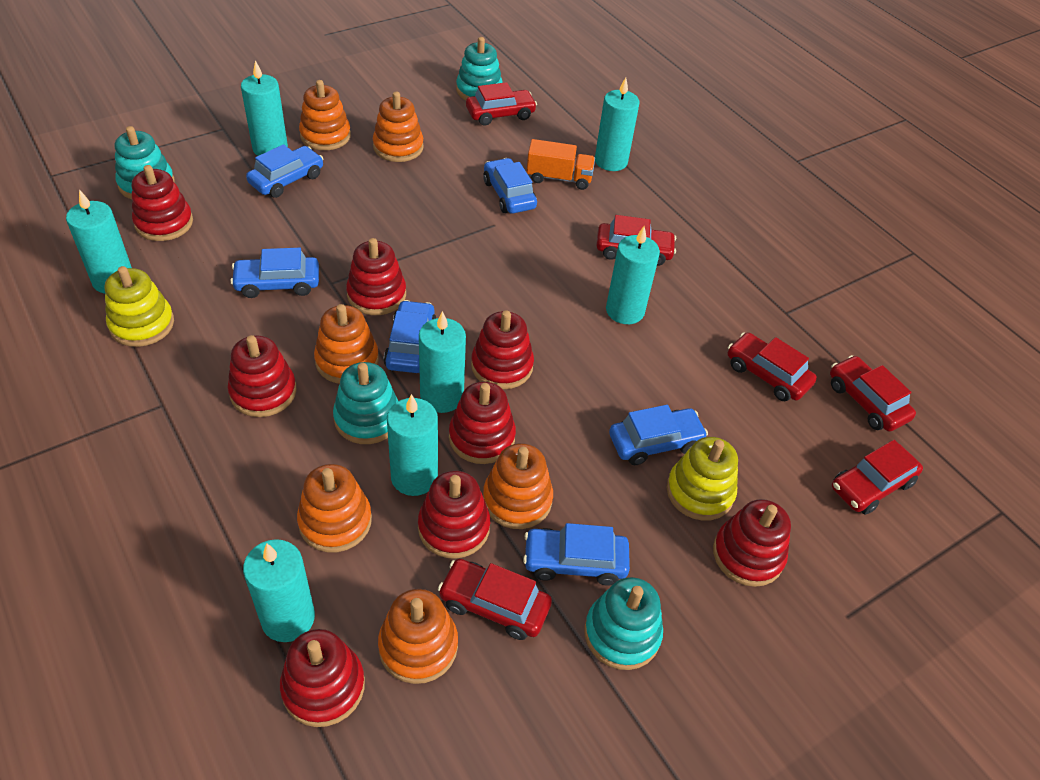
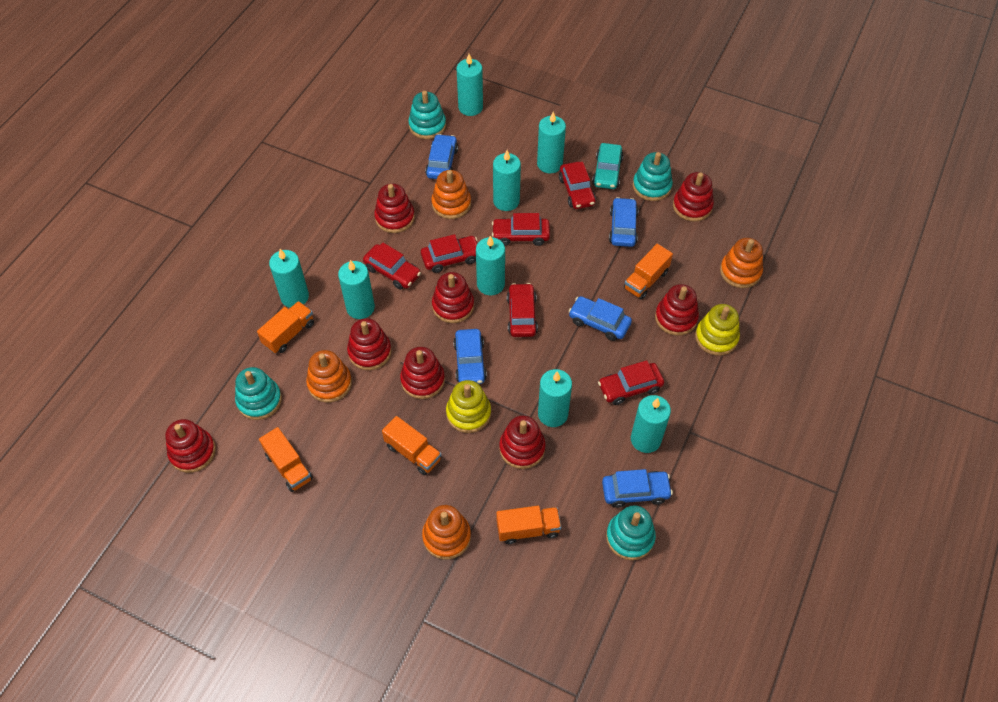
blue car: 6 -> 5
orange stacking toy: 6 -> 4
orange truck: 1 -> 5
turquoise candle: 7 -> 8
turquoise car: 0 -> 1

